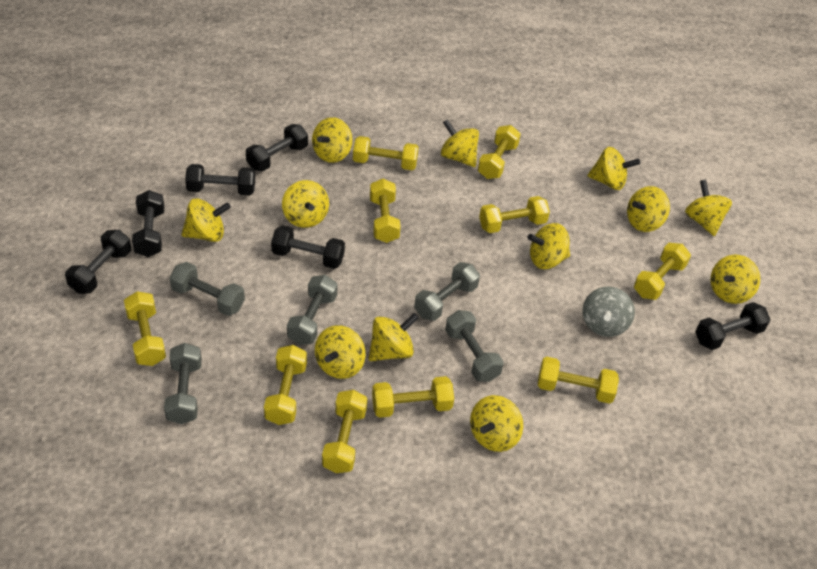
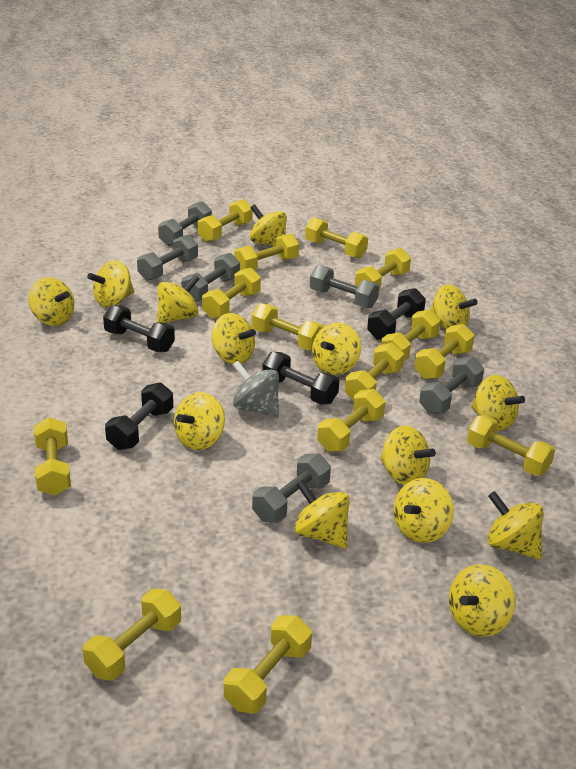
black dumbbell: 6 -> 4
grey dumbbell: 5 -> 6
yellow dumbbell: 10 -> 14
yellow spinning top: 12 -> 14

